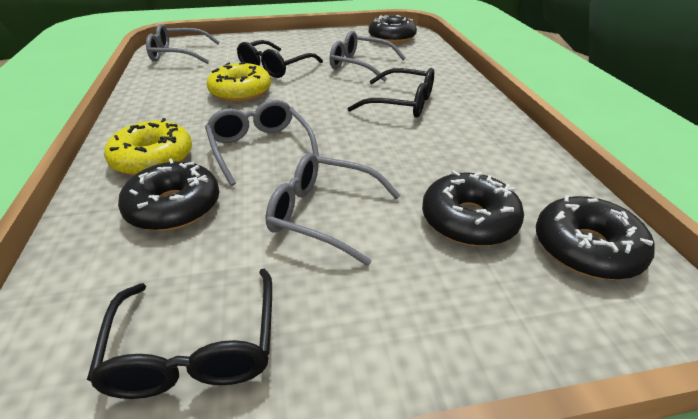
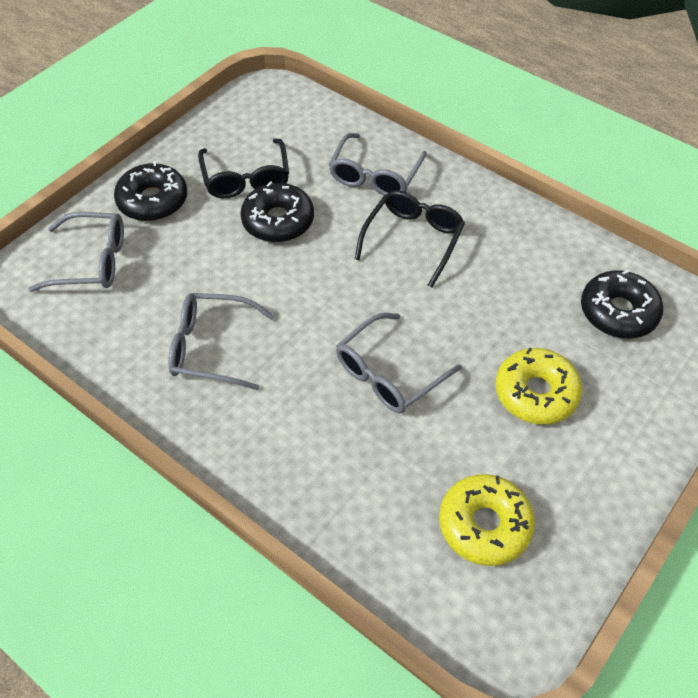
black donut: 4 -> 3
black glasses: 3 -> 2

